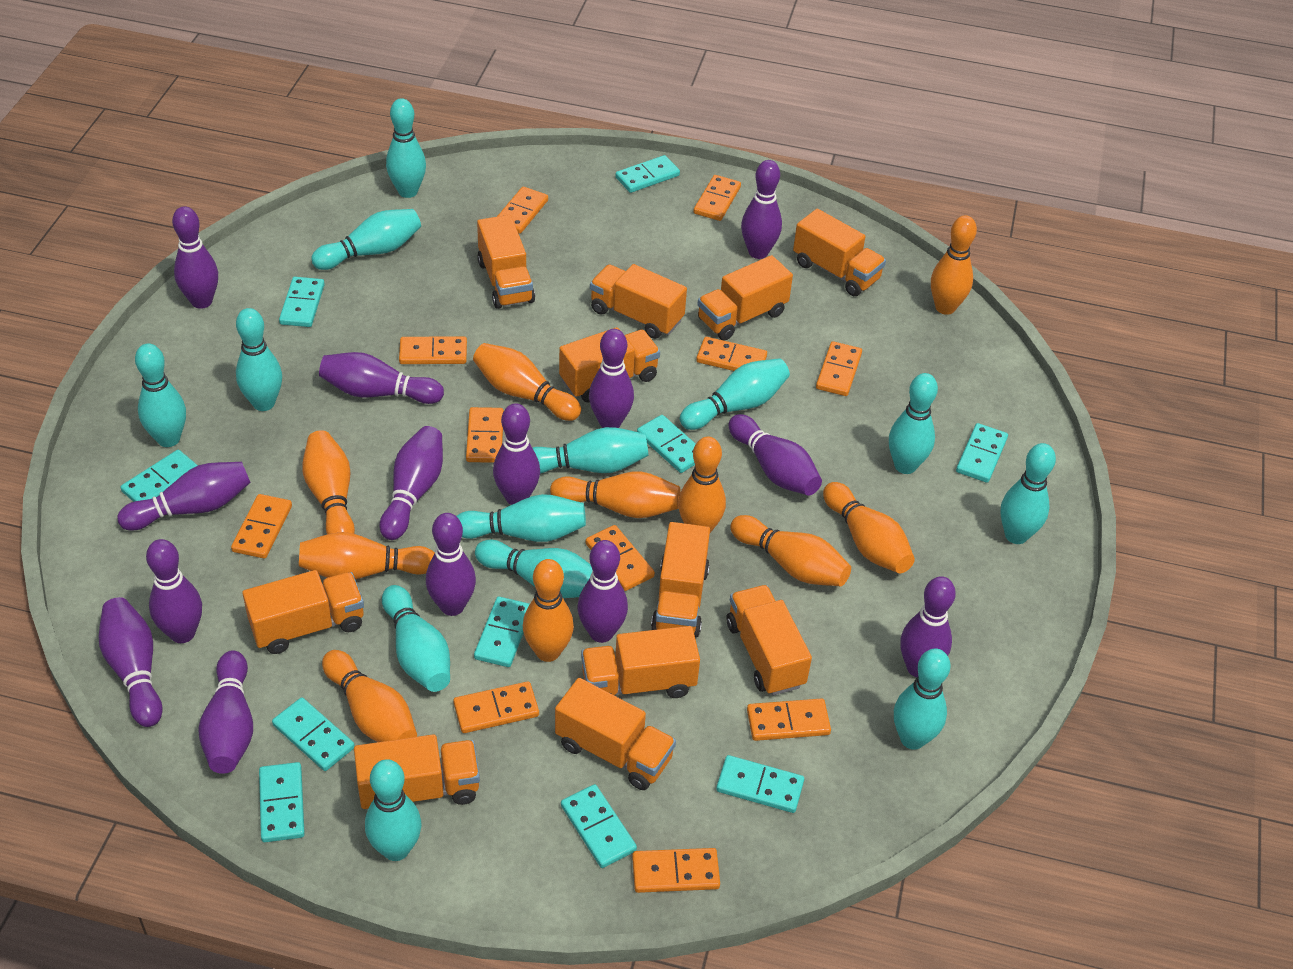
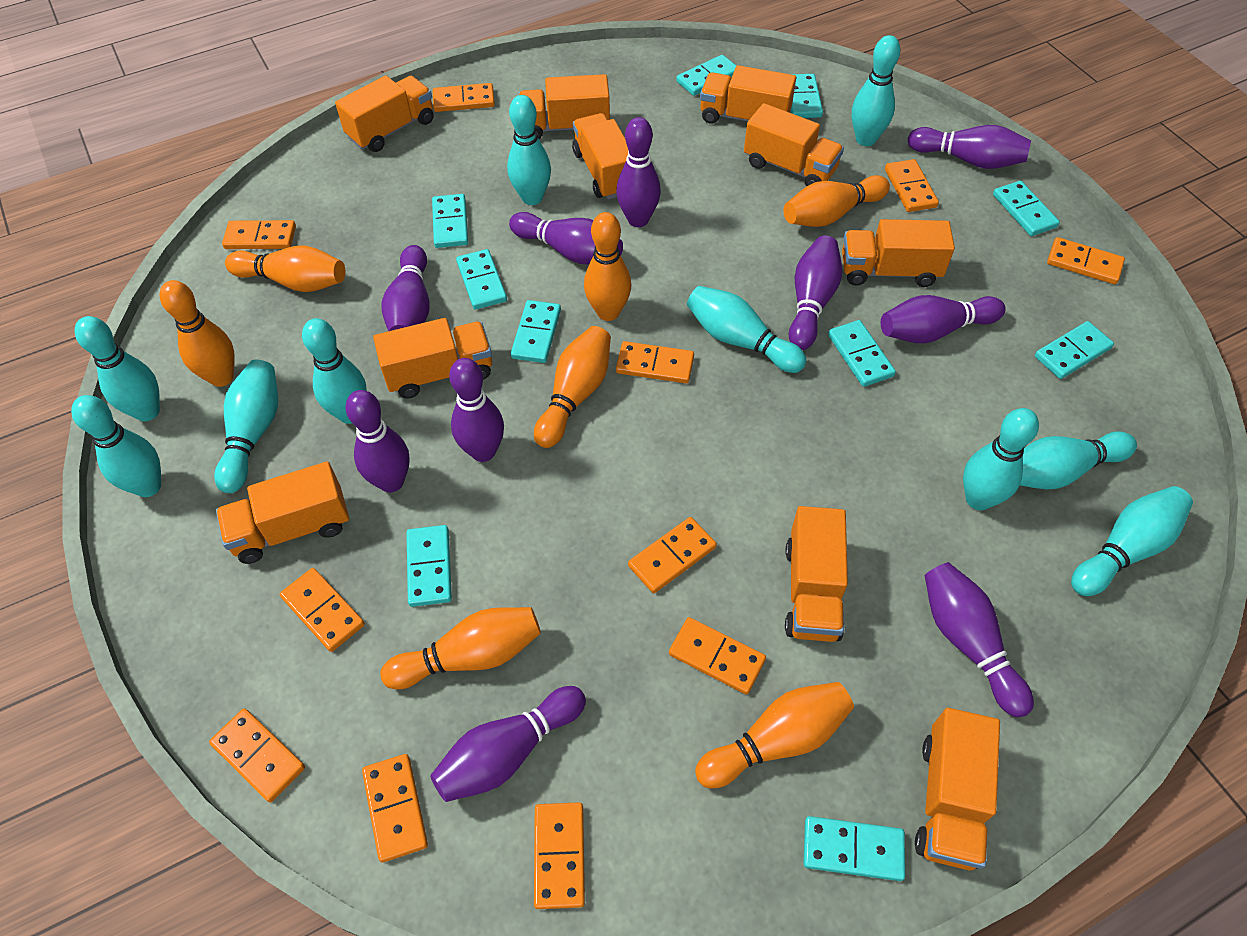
orange bowling pin: 10 -> 7
orange truck: 11 -> 10
purple bowling pin: 14 -> 10
turquoise bowling pin: 13 -> 10

